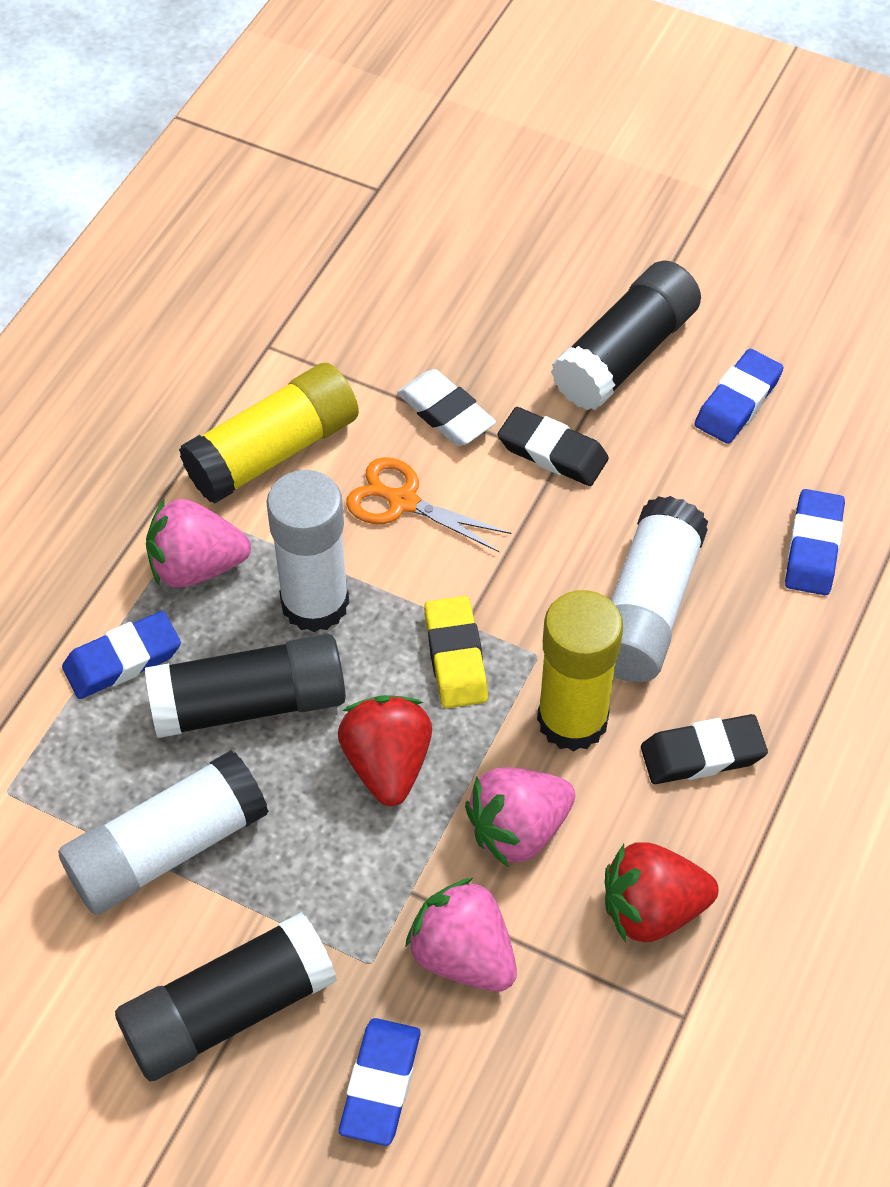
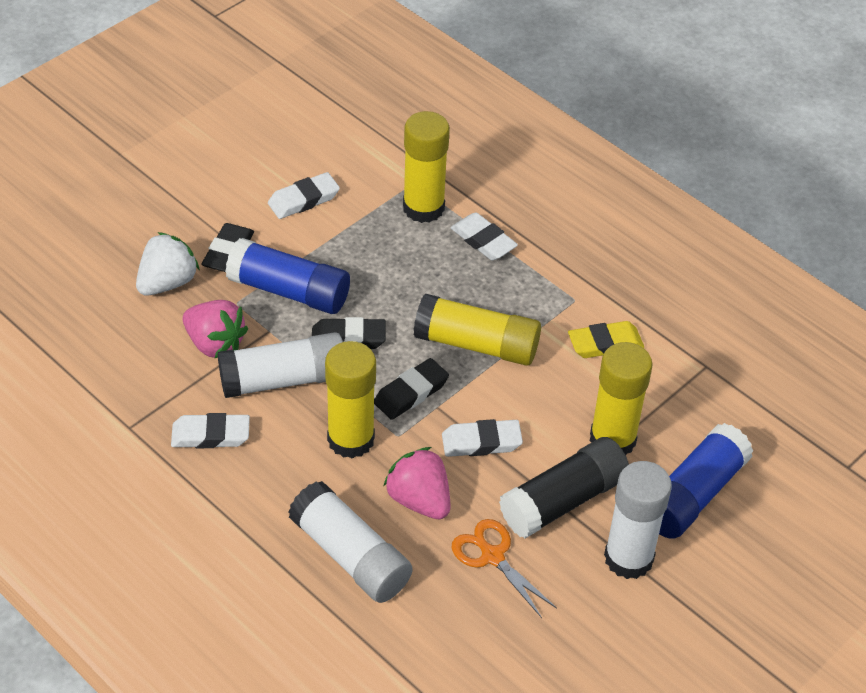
black eraser: 2 -> 3
black glue stick: 3 -> 1
blue eraser: 4 -> 0
blue glue stick: 0 -> 2
pink strawberry: 3 -> 2
red strawberry: 2 -> 0
white eraser: 1 -> 4
white strawberry: 0 -> 1
yellow glue stick: 2 -> 4

